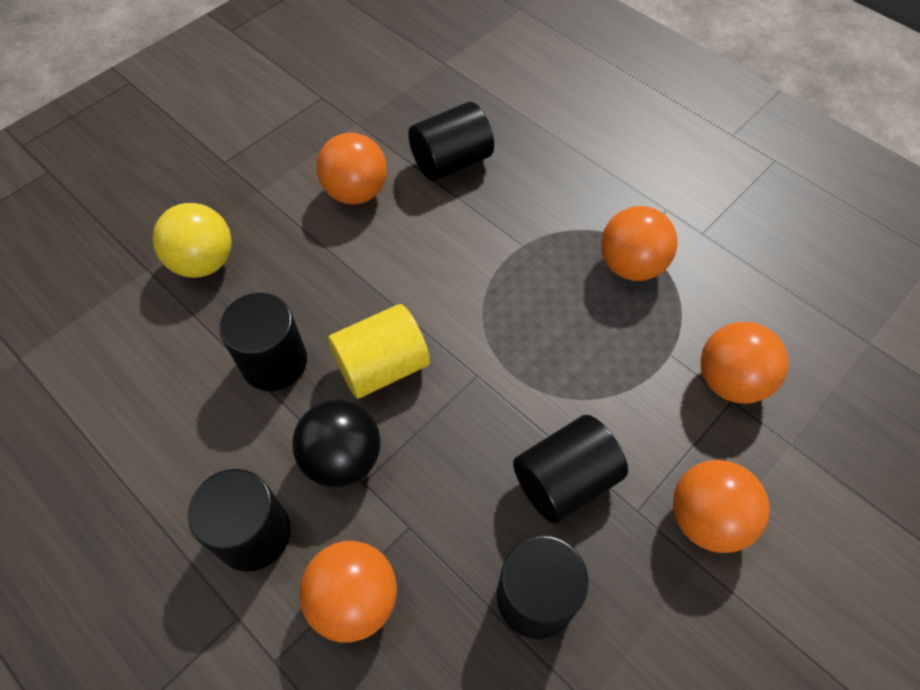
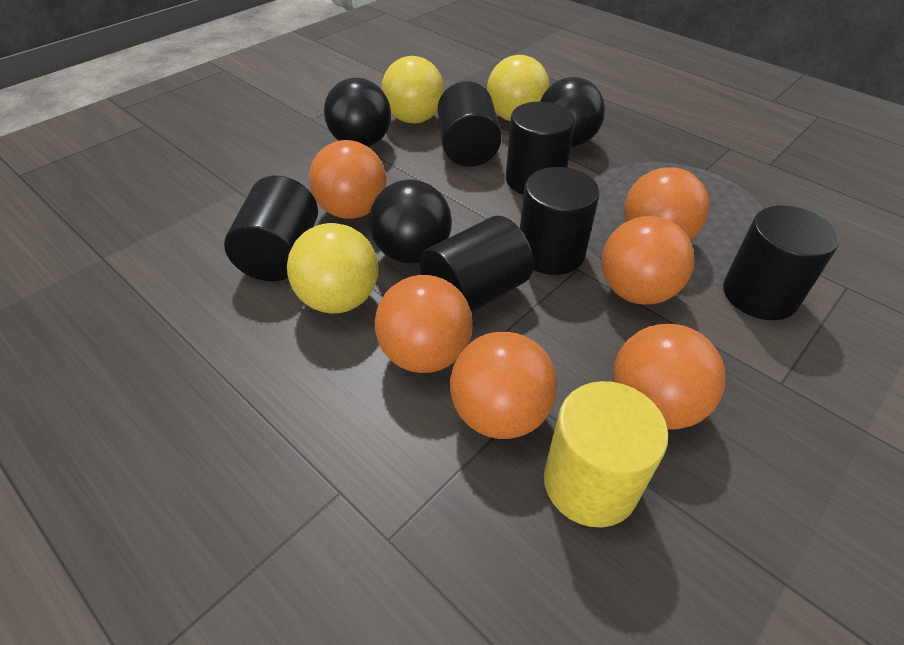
black ball: 1 -> 3
black cylinder: 5 -> 6
orange ball: 5 -> 6
yellow ball: 1 -> 3

